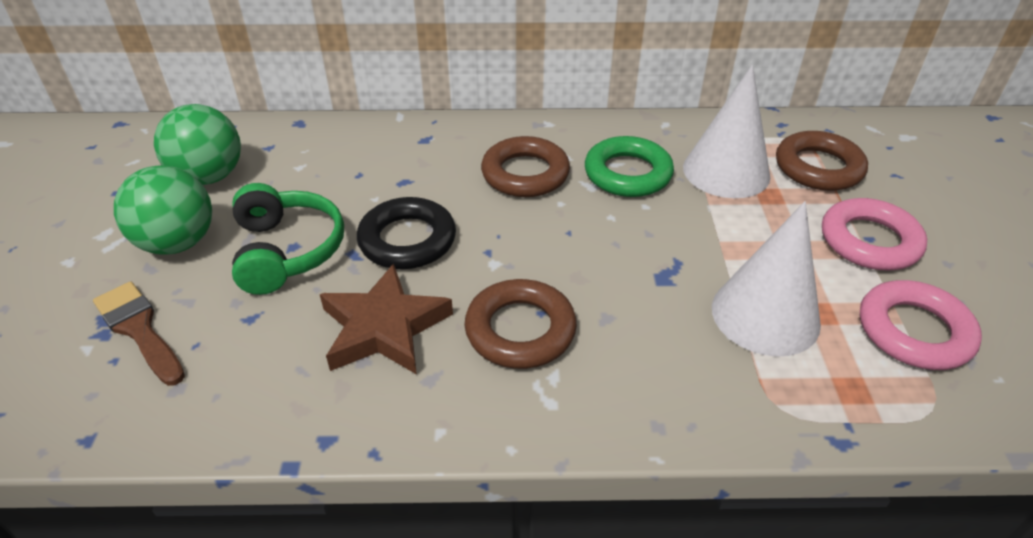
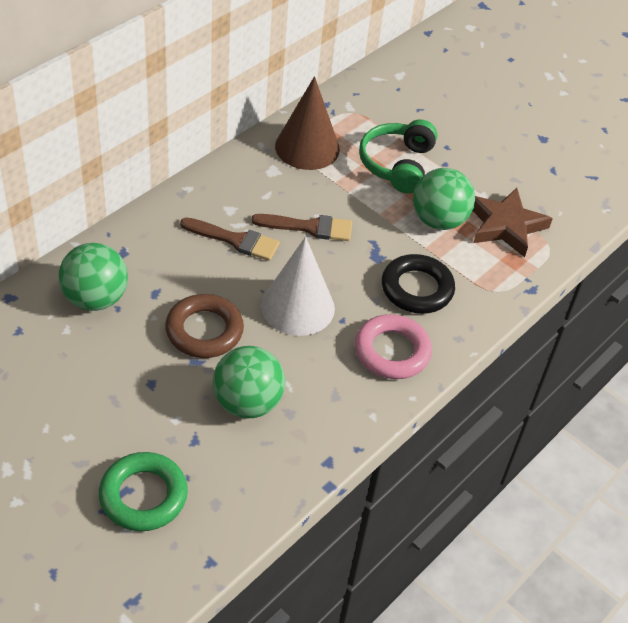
brown brush: 1 -> 2
brown cone: 0 -> 1
brown ring: 3 -> 1
green ball: 2 -> 3
pink ring: 2 -> 1
white cone: 2 -> 1

